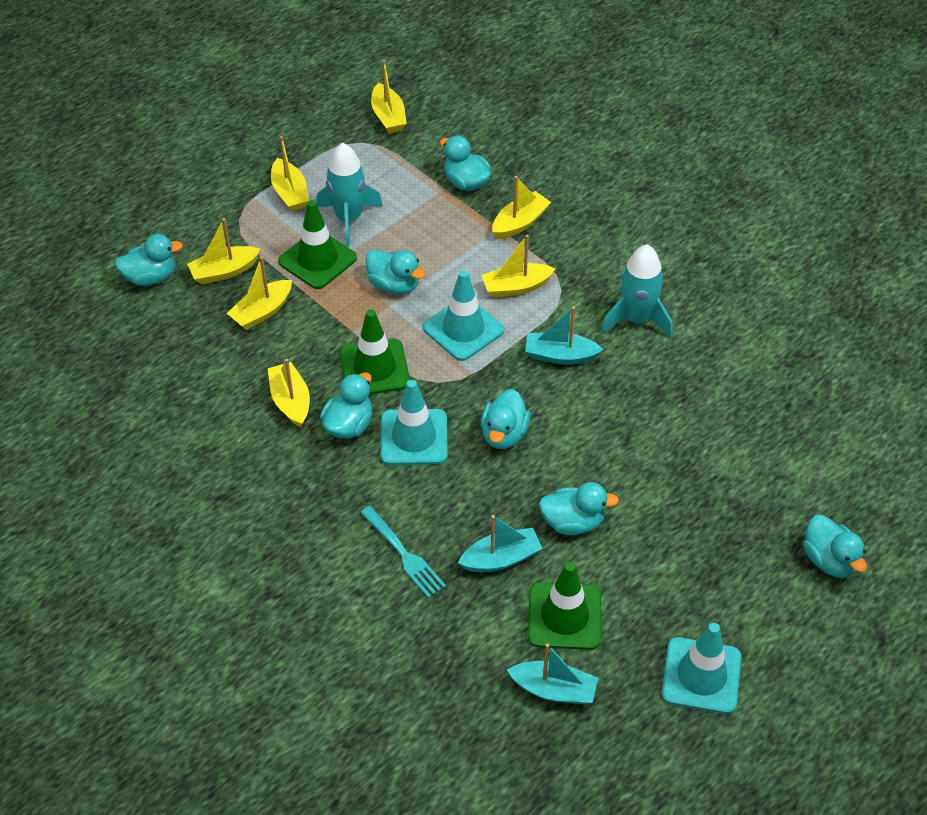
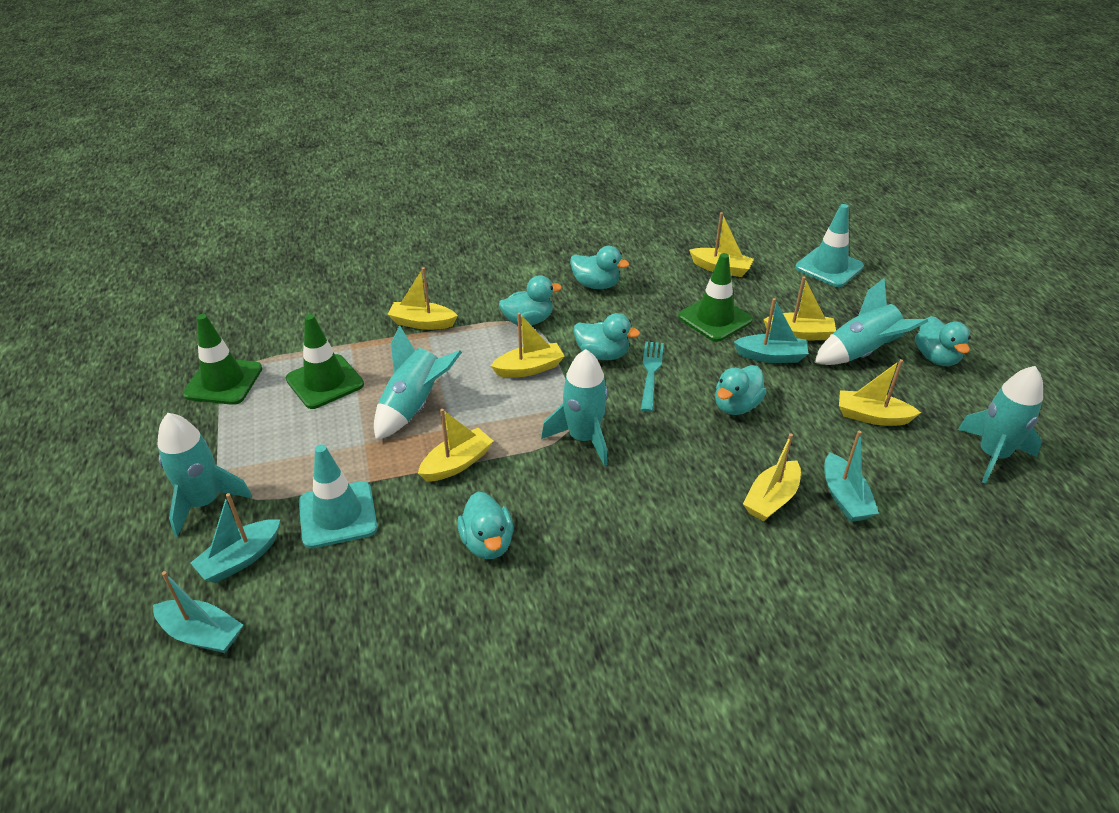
turquoise boat: 3 -> 4
turquoise duck: 7 -> 6
turquoise rocket: 2 -> 5
turquoise traffic cone: 3 -> 2

